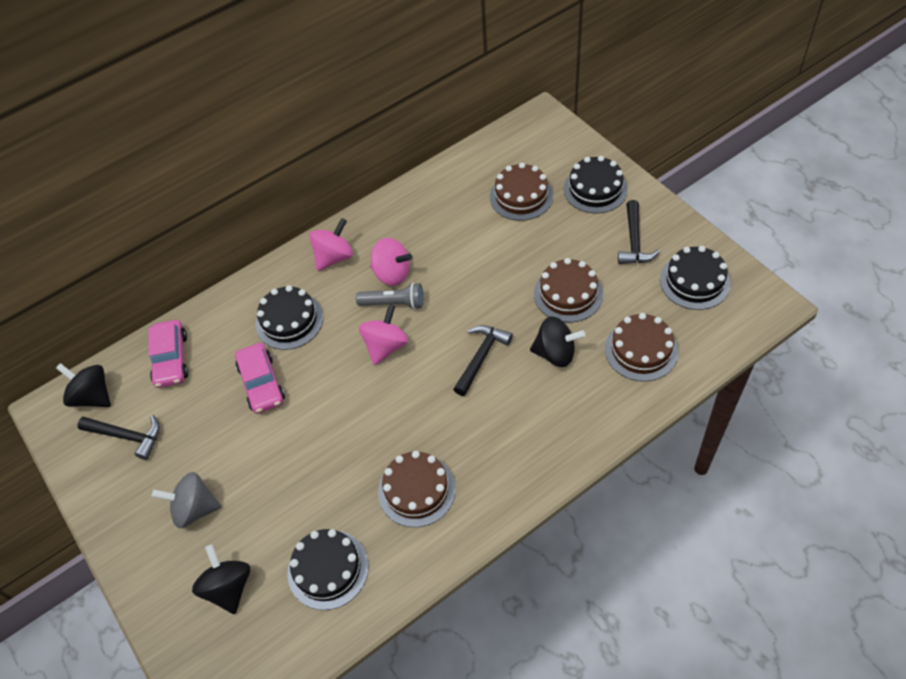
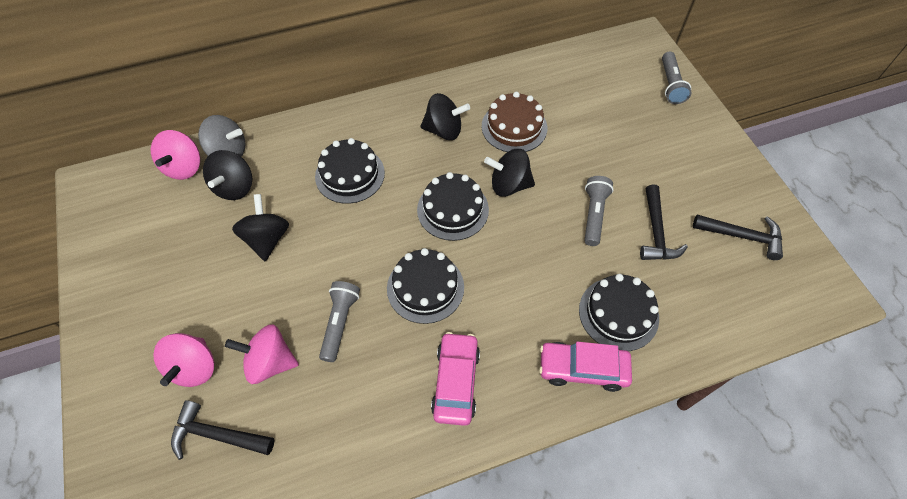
black spinning top: 3 -> 4
brown cake: 4 -> 1
grey flashlight: 1 -> 3

